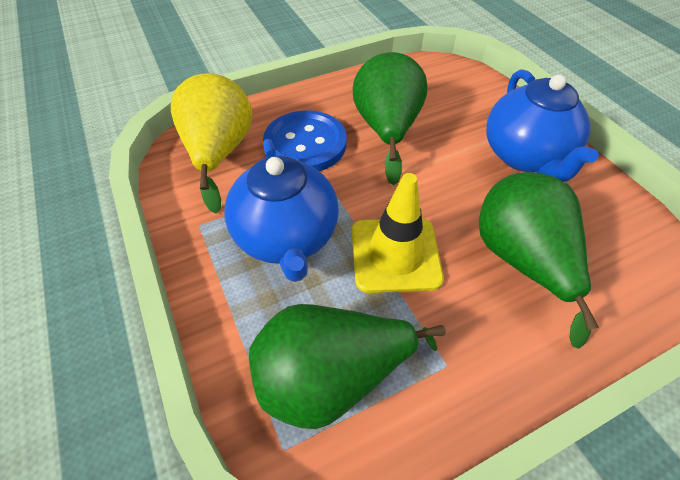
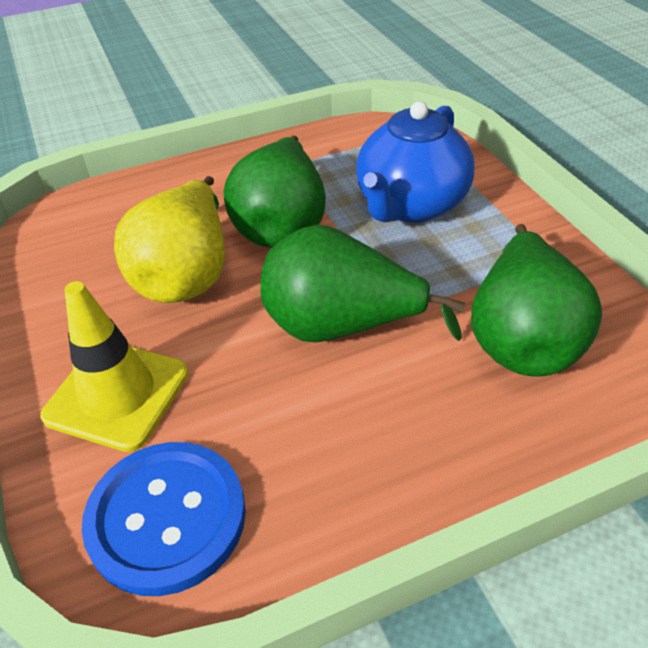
blue teapot: 2 -> 1

